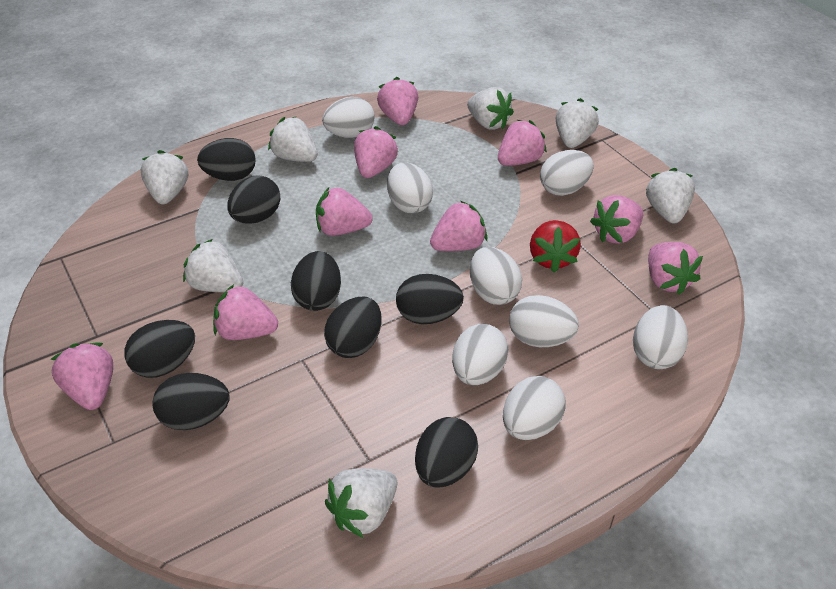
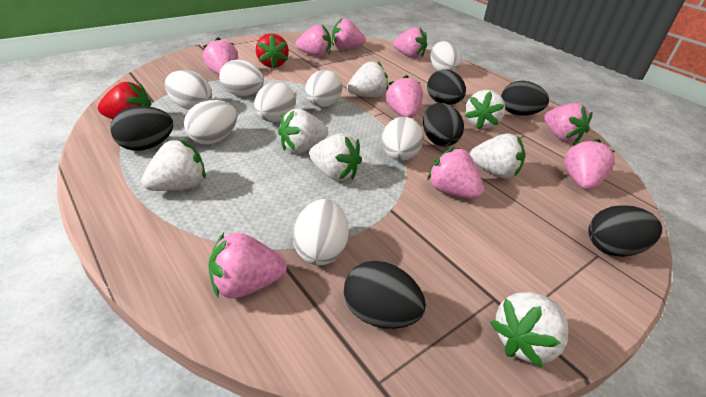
black egg: 8 -> 6
red strawberry: 1 -> 2

